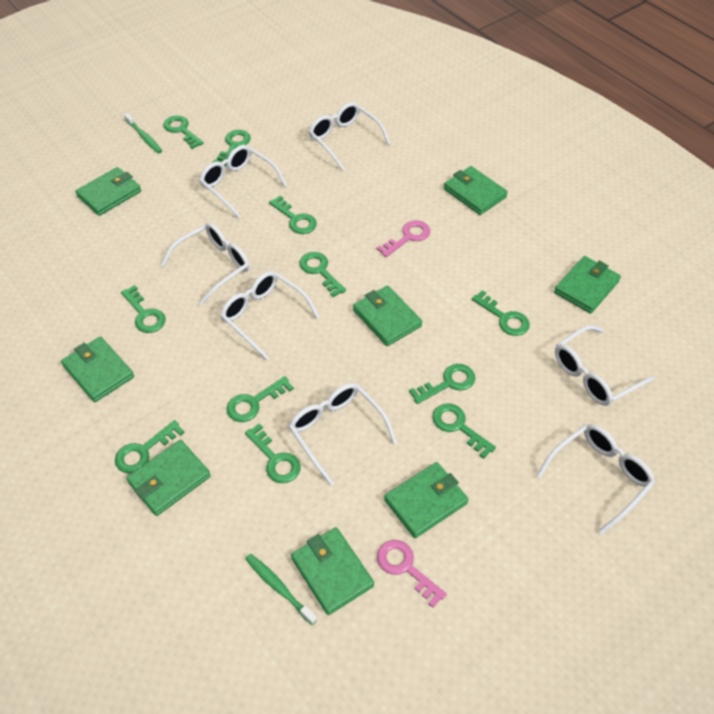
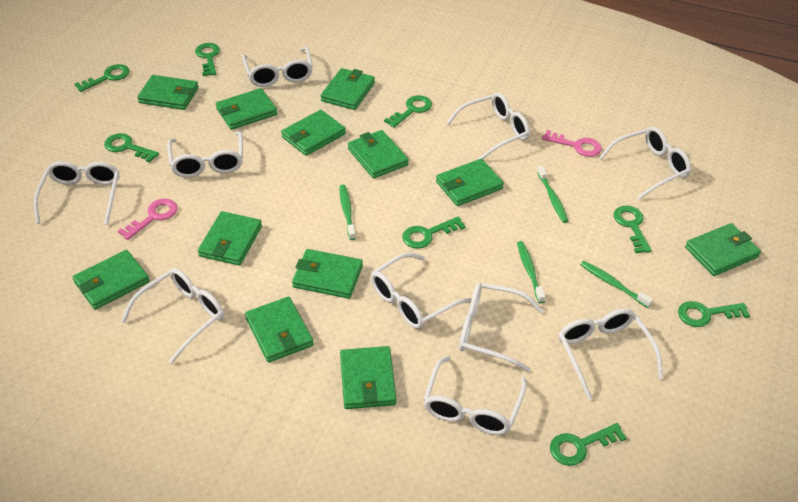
green key: 11 -> 8
green toothbrush: 2 -> 4
green wallet: 8 -> 12
white glasses: 7 -> 10

